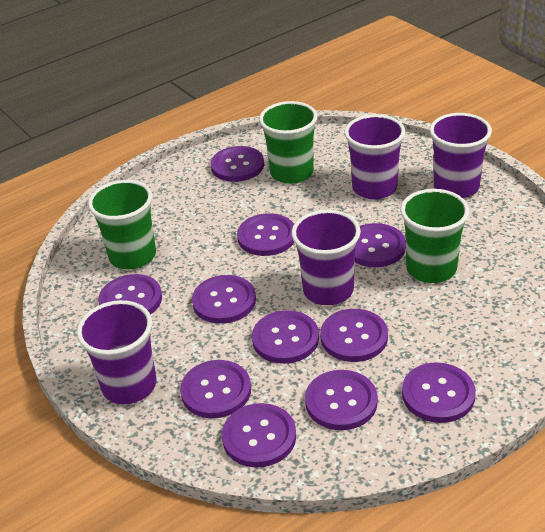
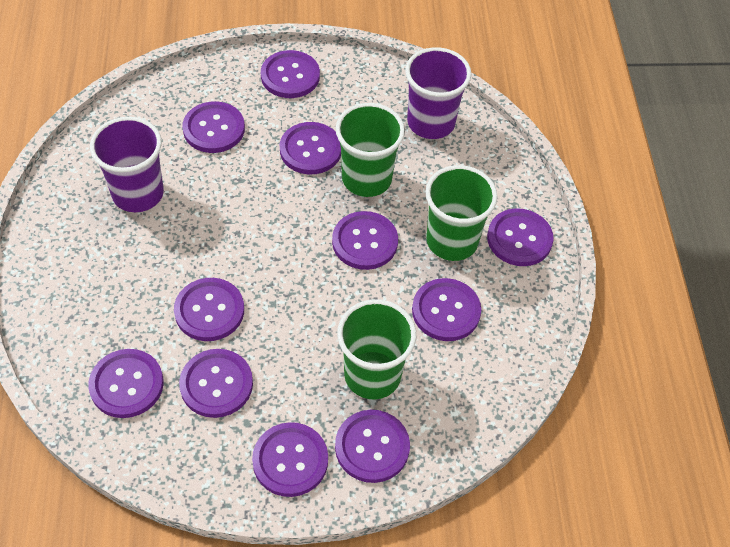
purple cup: 4 -> 2

